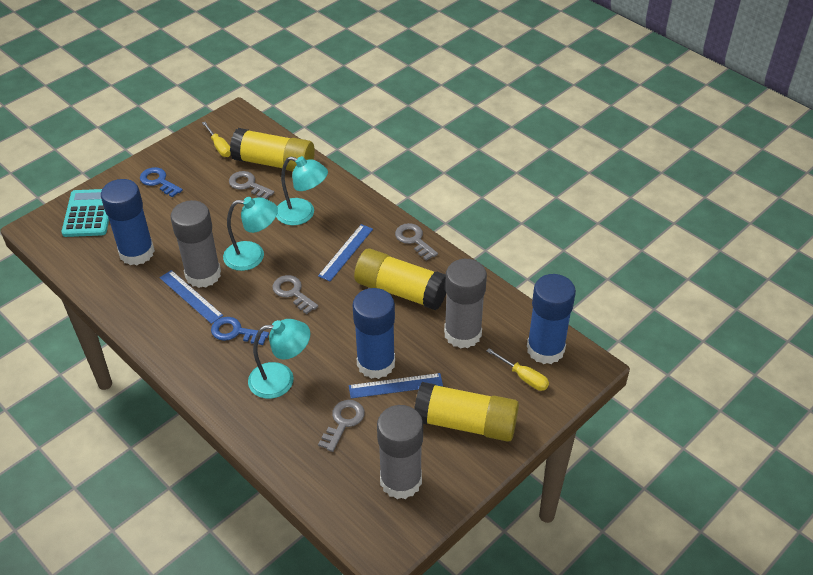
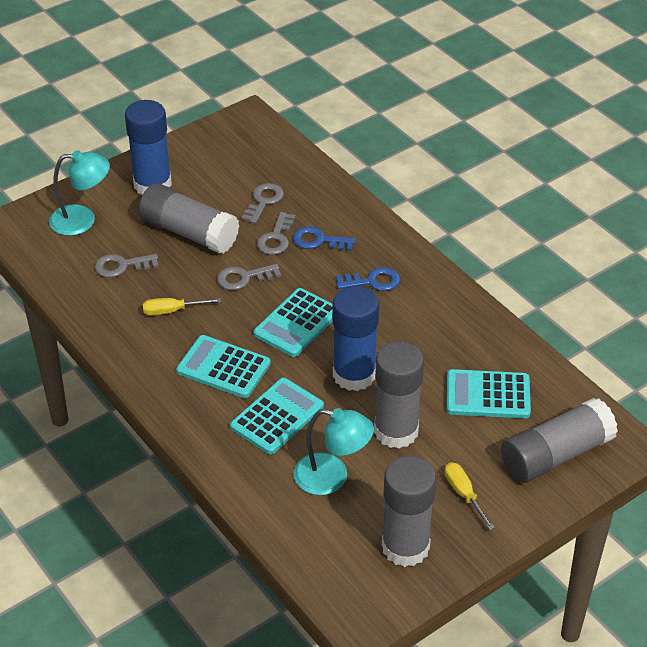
blue glue stick: 3 -> 2
blue ruler: 3 -> 0
grey glue stick: 3 -> 4
turquoise calculator: 1 -> 4
turquoise lamp: 3 -> 2
yellow glue stick: 3 -> 0

